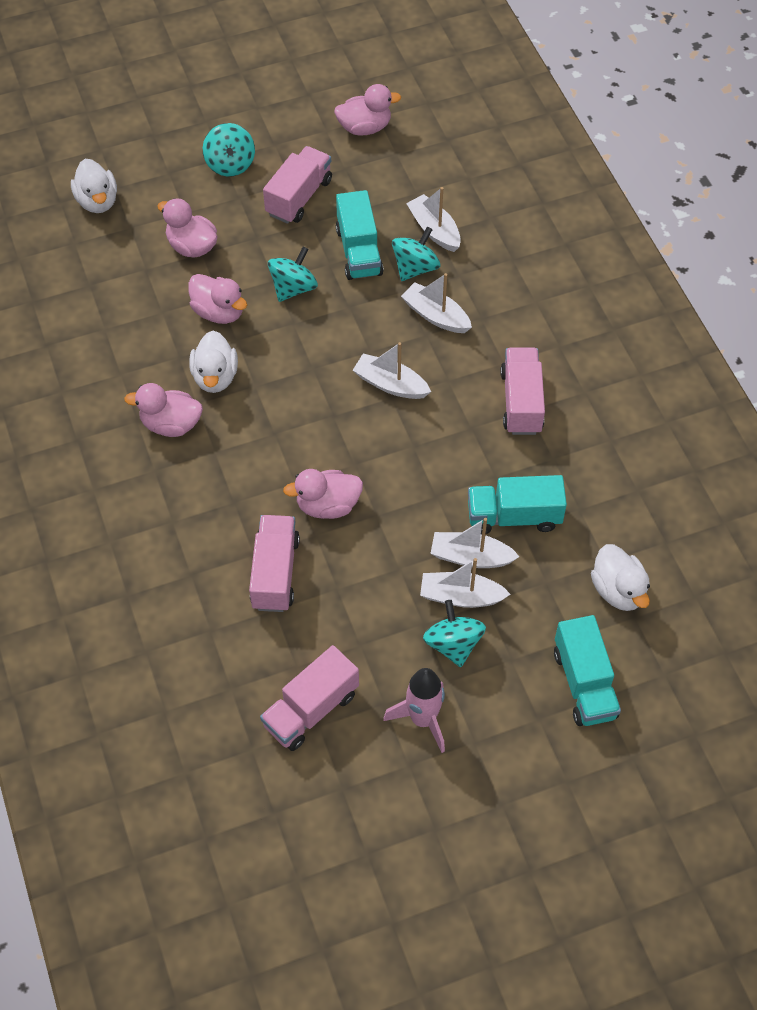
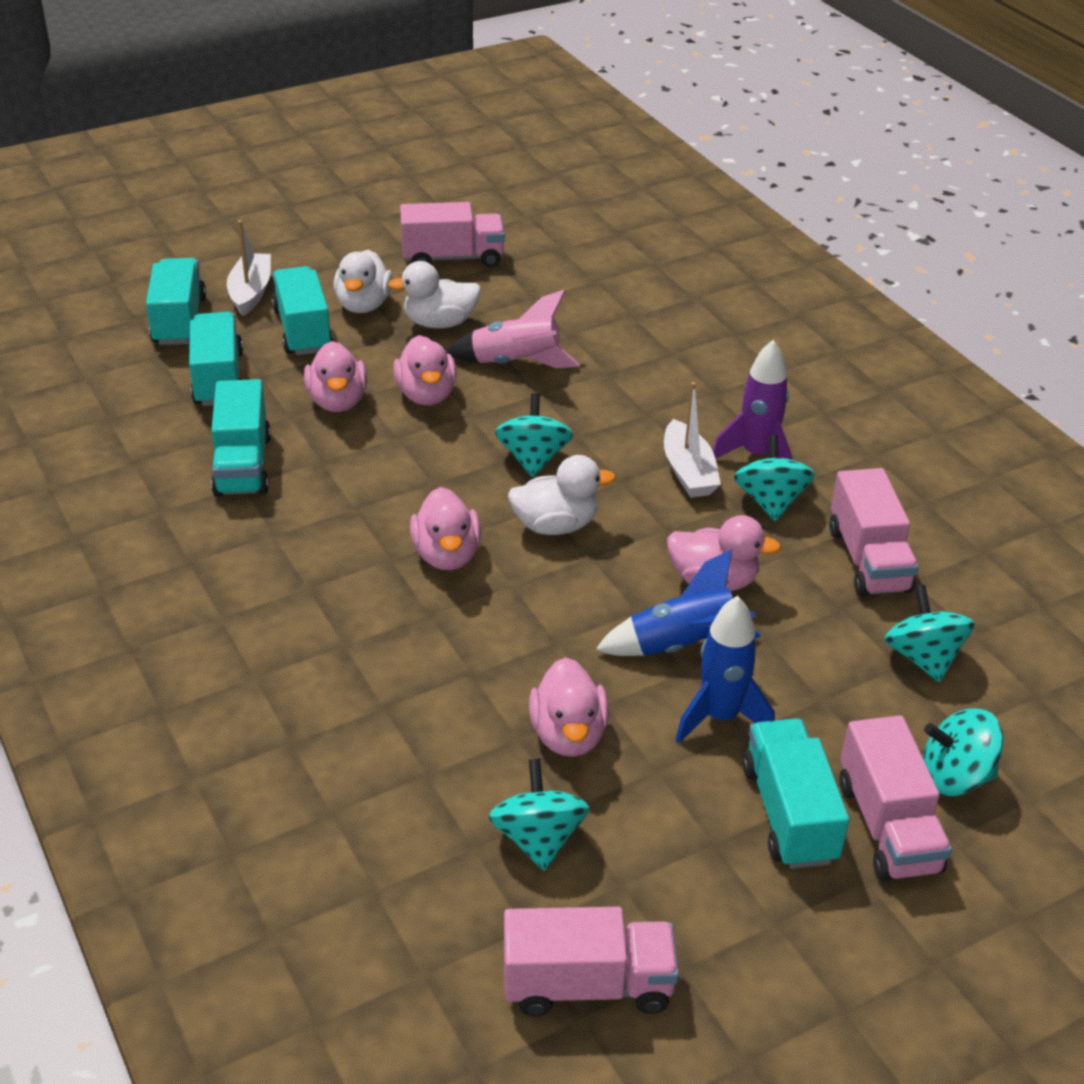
blue rocket: 0 -> 2
purple rocket: 0 -> 1
turquoise spinning top: 4 -> 5
turquoise truck: 3 -> 5
white boat: 5 -> 2

